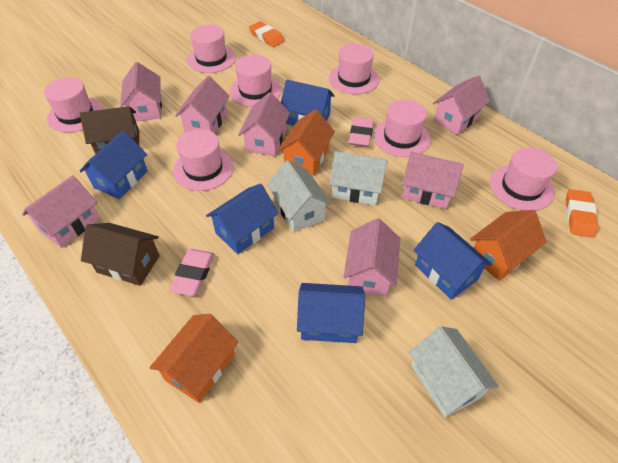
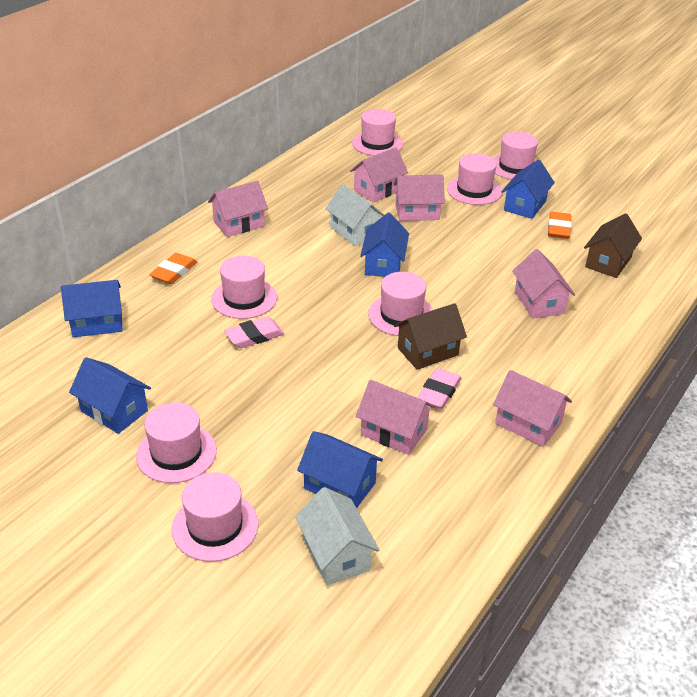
orange house: 3 -> 0
pink house: 7 -> 6
white house: 3 -> 2

